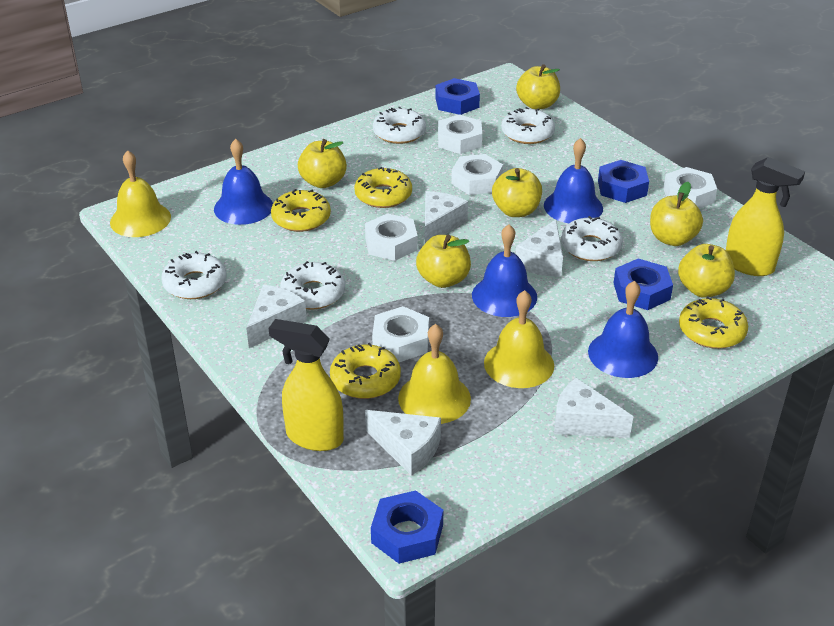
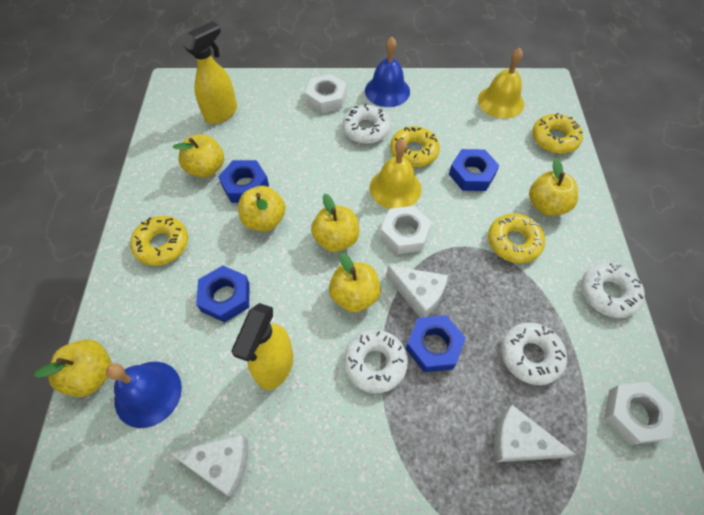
blue bell: 4 -> 2
white cheese: 5 -> 3
white donut: 5 -> 4
white nut: 5 -> 3
yellow bell: 3 -> 2

